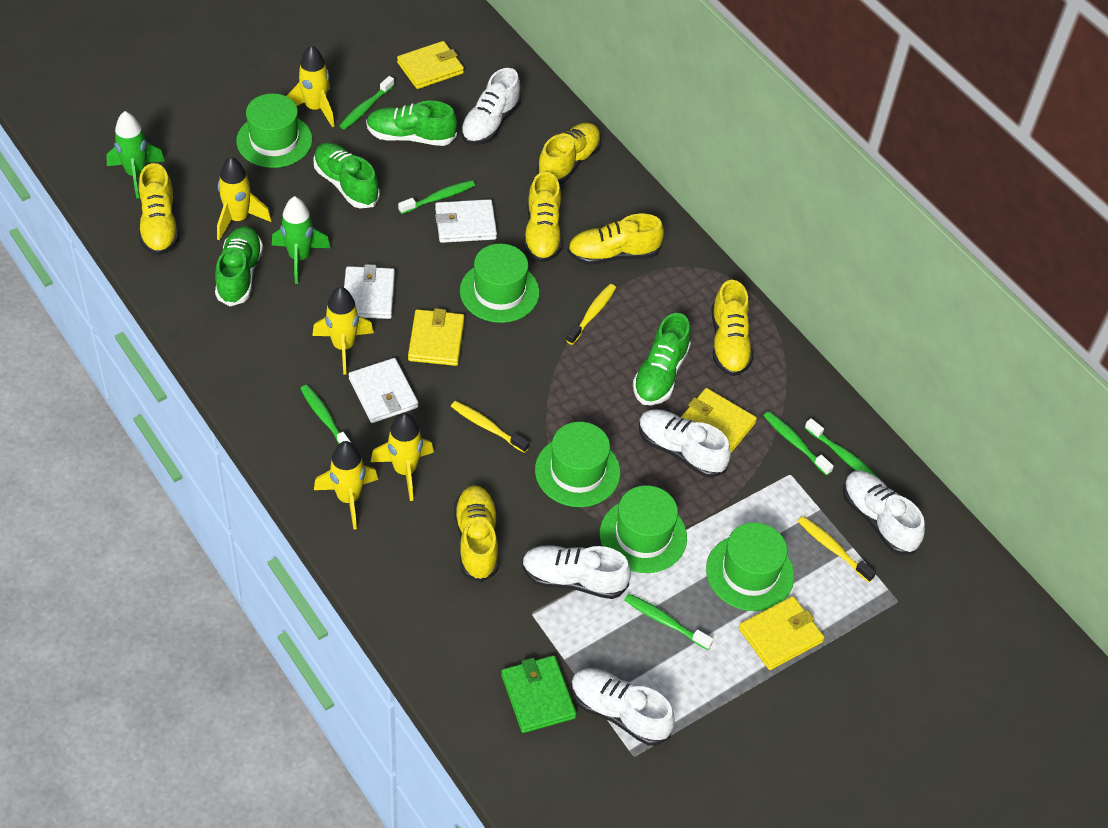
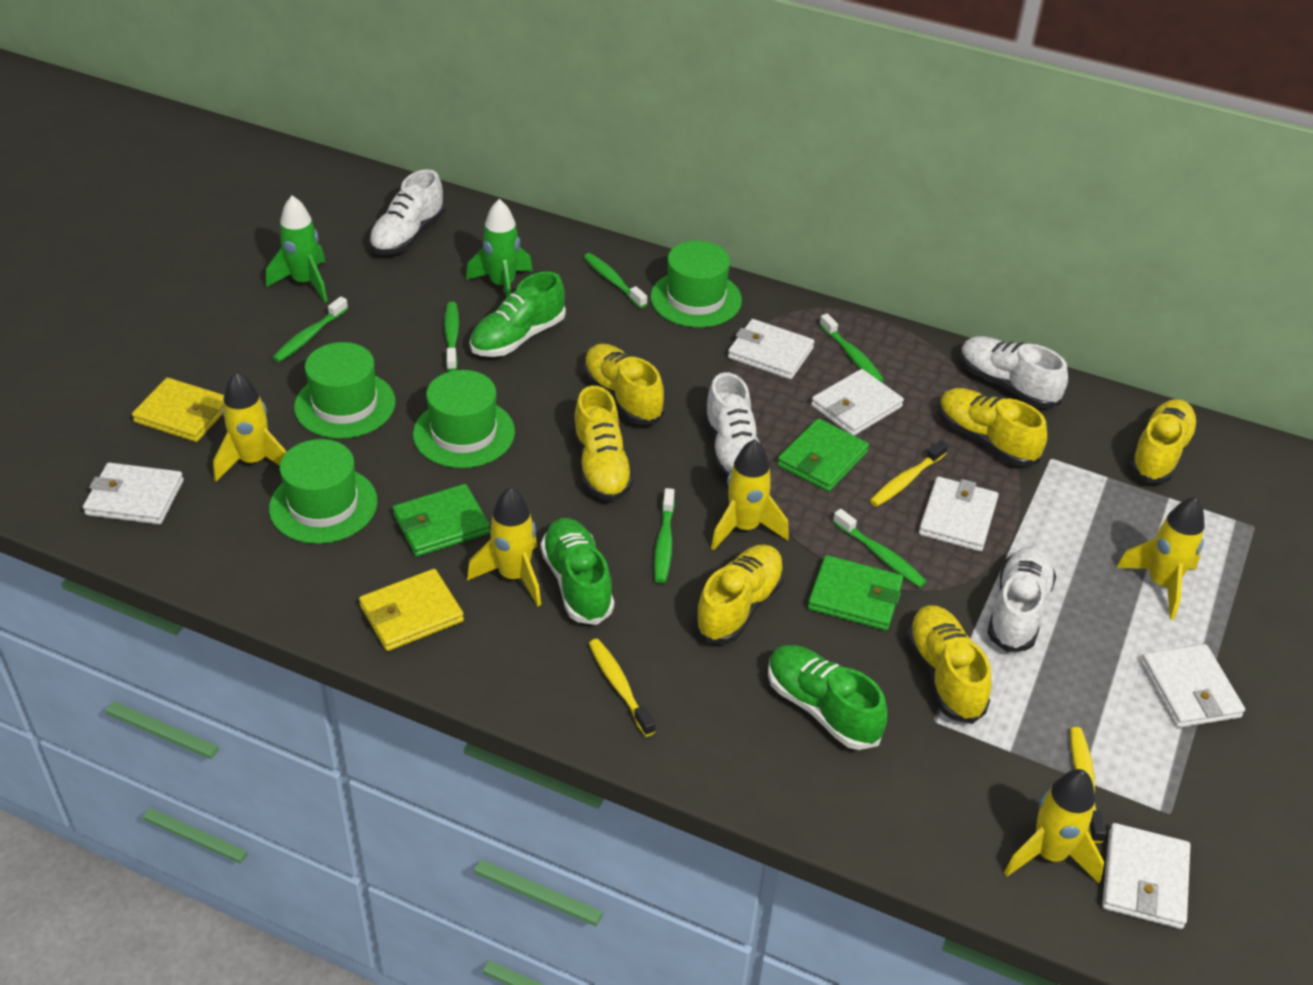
green hat: 5 -> 4
green shoe: 4 -> 3
green wallet: 1 -> 3
white shoe: 5 -> 4
white wallet: 3 -> 6
yellow wallet: 4 -> 2

